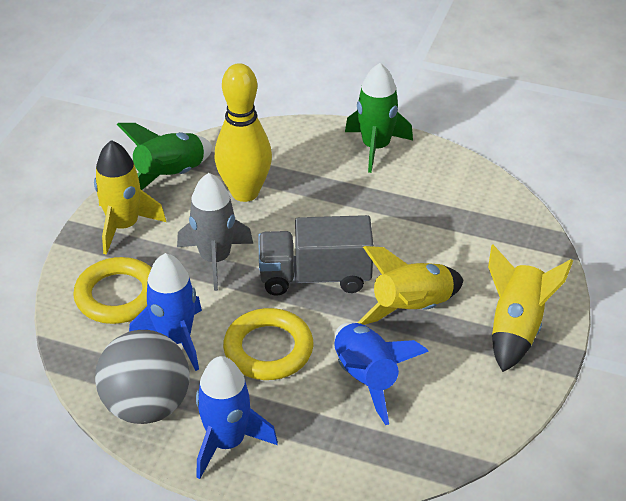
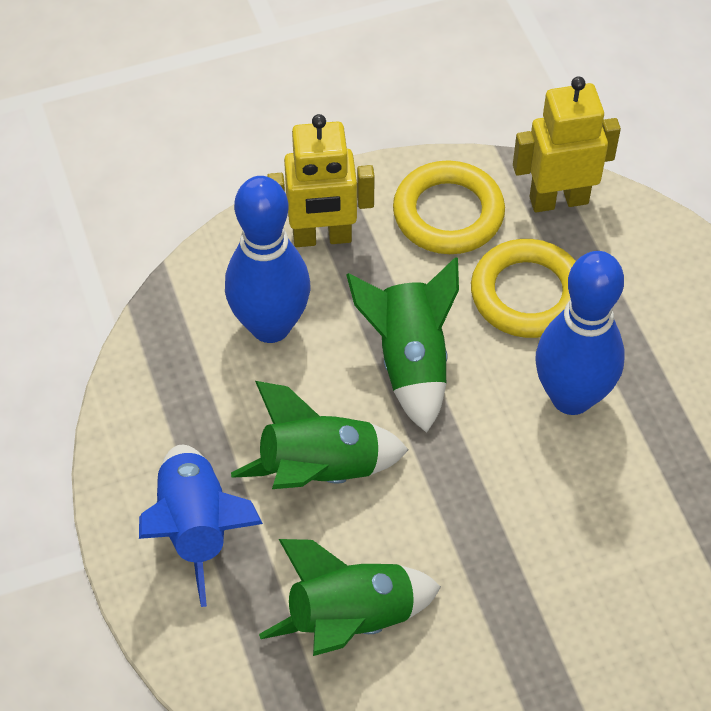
blue bowling pin: 0 -> 2
blue rocket: 3 -> 1
green rocket: 2 -> 3
grey ball: 1 -> 0
grey rocket: 1 -> 0
grey truck: 1 -> 0
yellow bowling pin: 1 -> 0
yellow robot: 0 -> 2
yellow rocket: 3 -> 0

